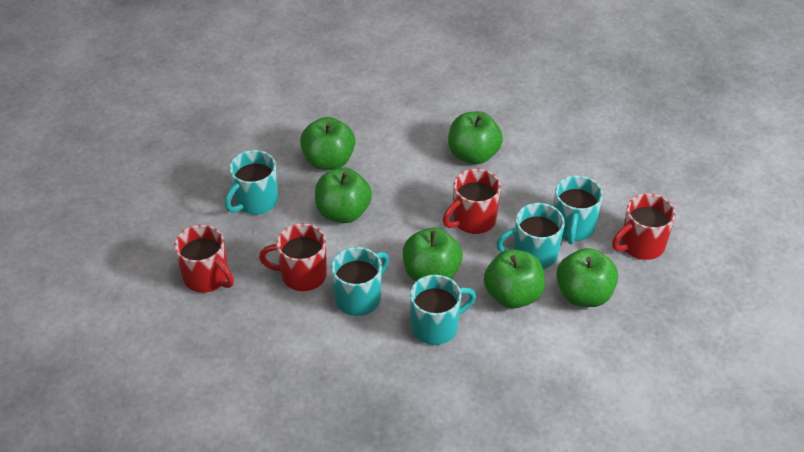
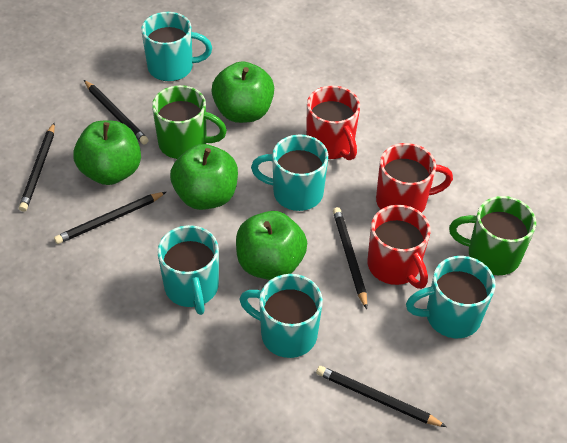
black pencil: 0 -> 5
green apple: 6 -> 4
green mug: 0 -> 2
red mug: 4 -> 3

